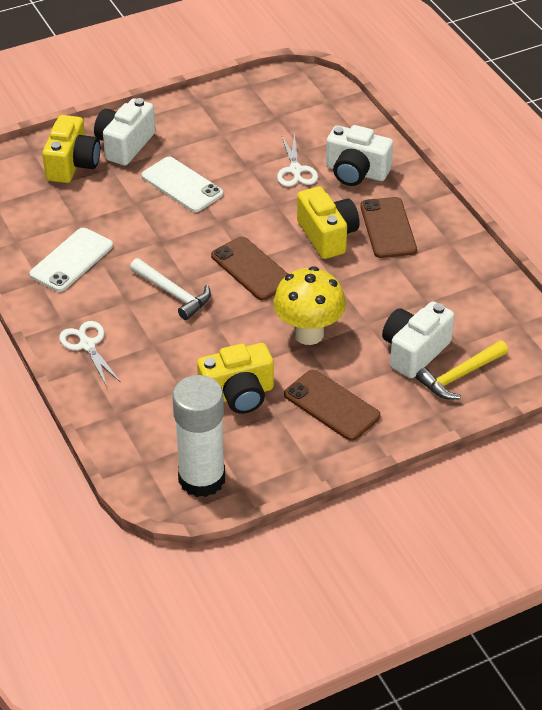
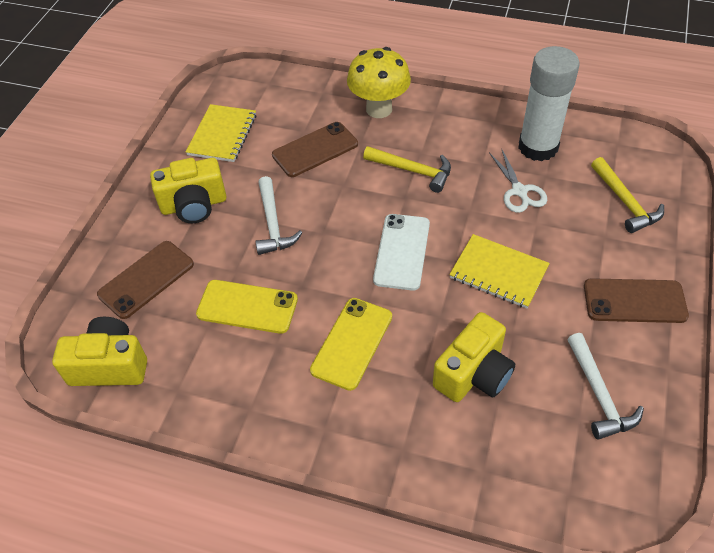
white camera: 3 -> 0
white hammer: 1 -> 2
white phone: 2 -> 1
white scissors: 2 -> 1
yellow hammer: 1 -> 2
yellow notebook: 0 -> 2
yellow phone: 0 -> 2

